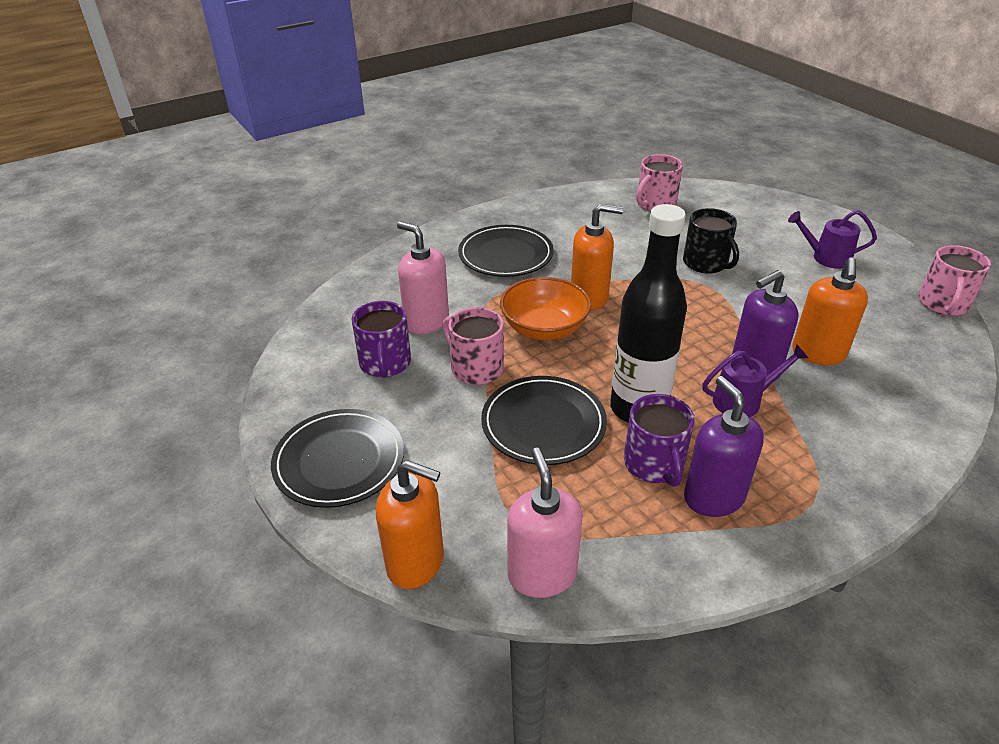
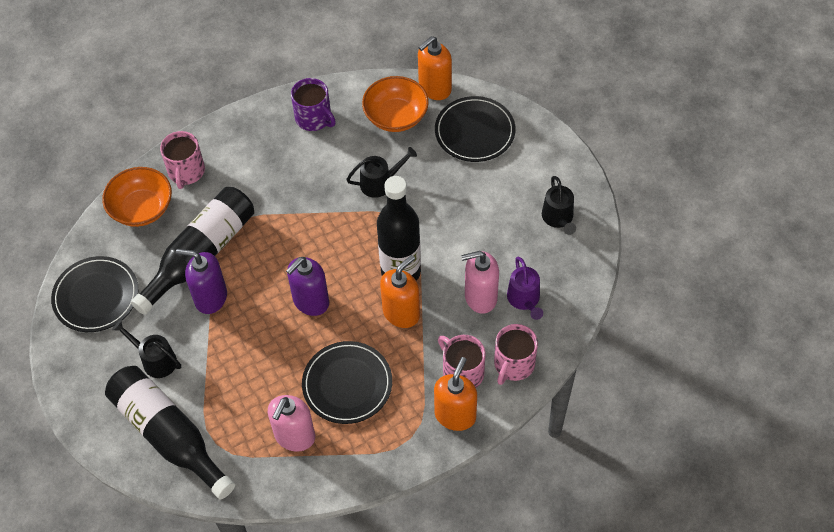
black bottle: 1 -> 3
black mug: 1 -> 0
black watering can: 0 -> 3
orange bowl: 1 -> 2
purple mug: 2 -> 1
purple watering can: 2 -> 1

